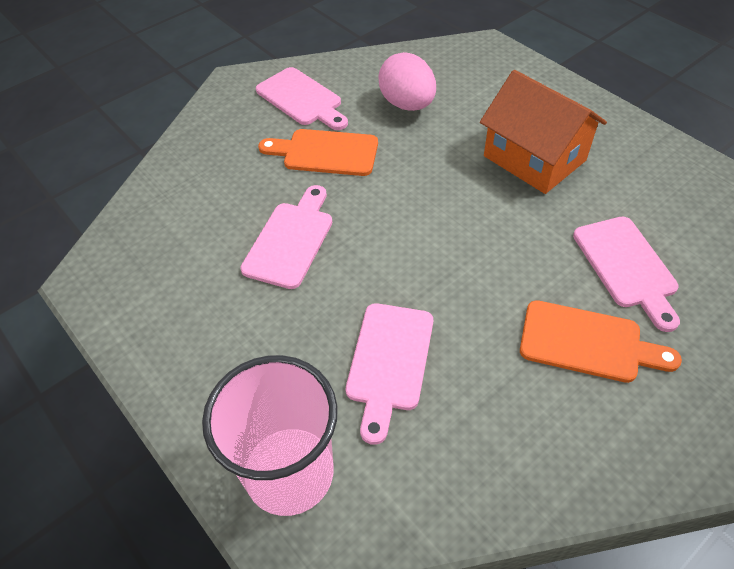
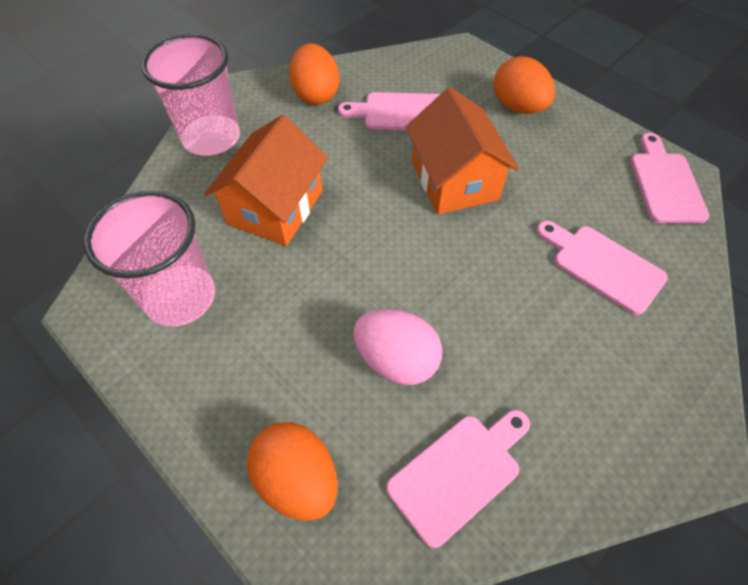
orange cutting board: 2 -> 0
orange egg: 0 -> 3
orange house: 1 -> 2
pink cup: 1 -> 2

